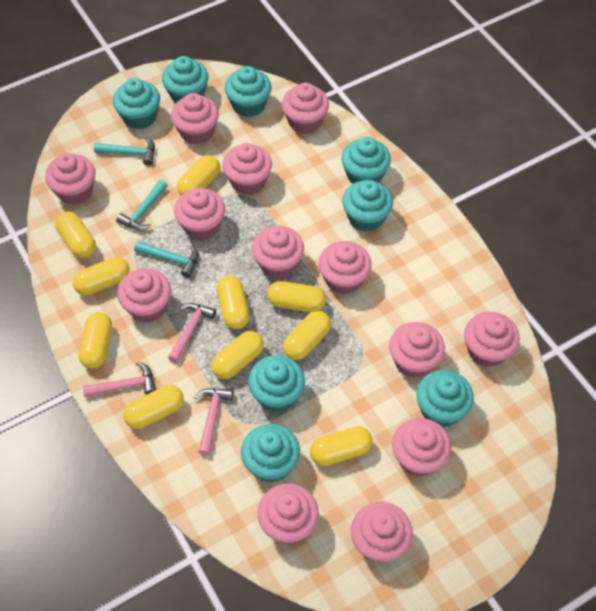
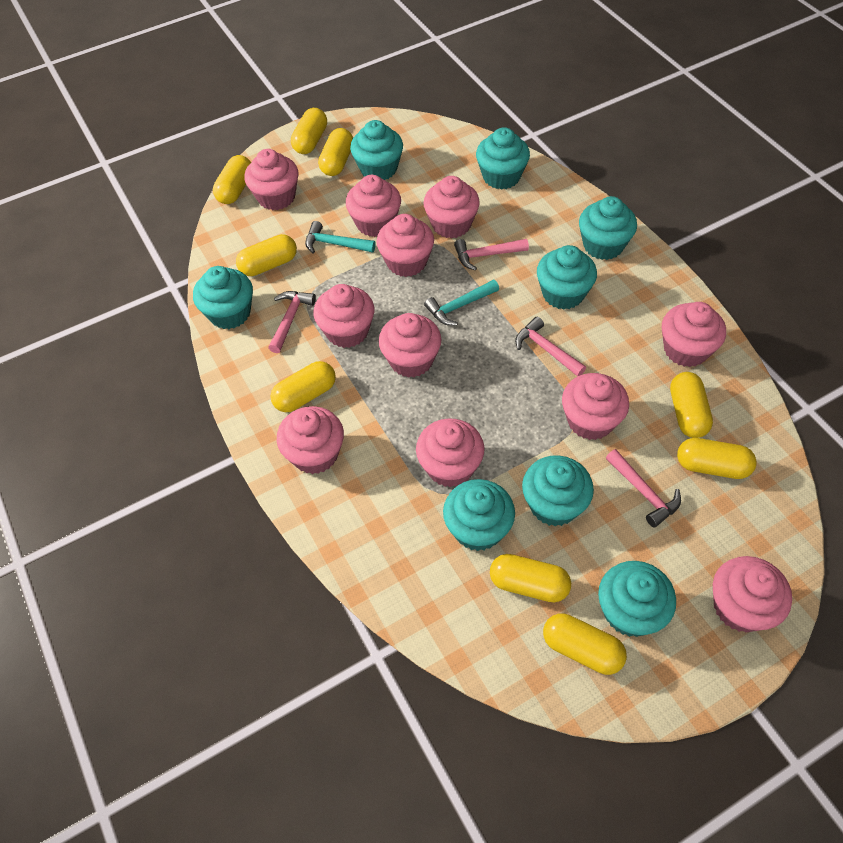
pink cupcake: 13 -> 11
pink hammer: 3 -> 4
turquoise hammer: 3 -> 2
yellow capsule: 10 -> 9

